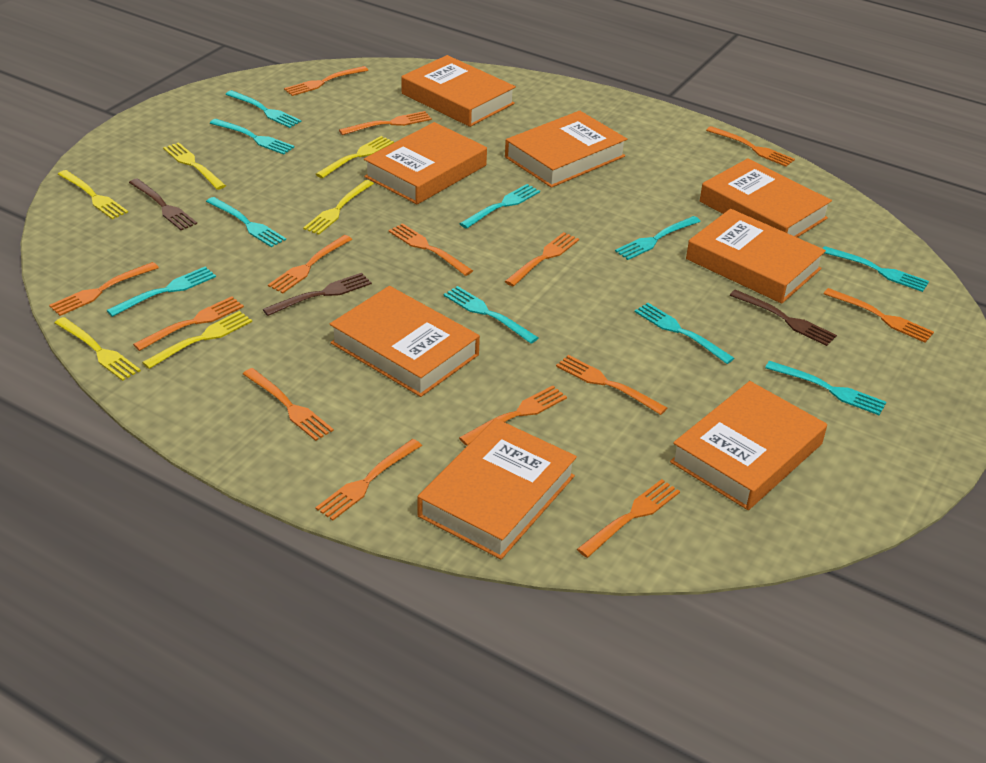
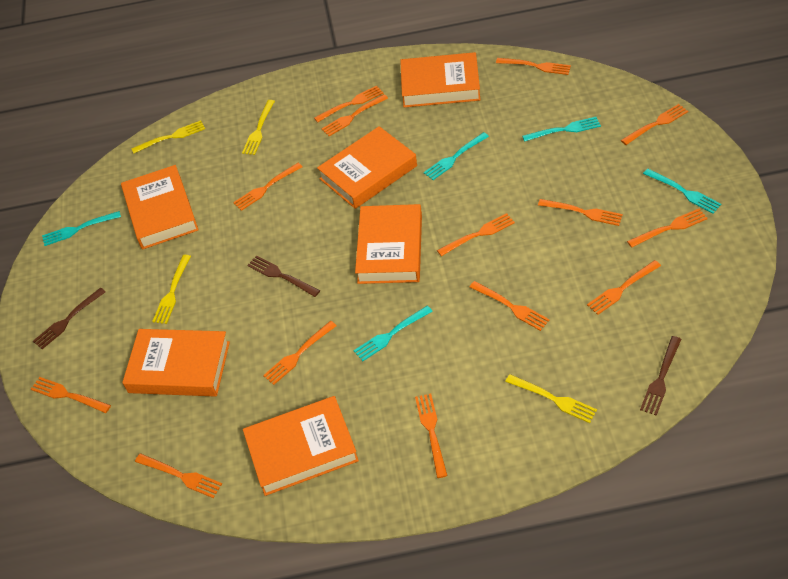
orange book: 8 -> 6
turquoise fork: 10 -> 5
yellow fork: 6 -> 4

